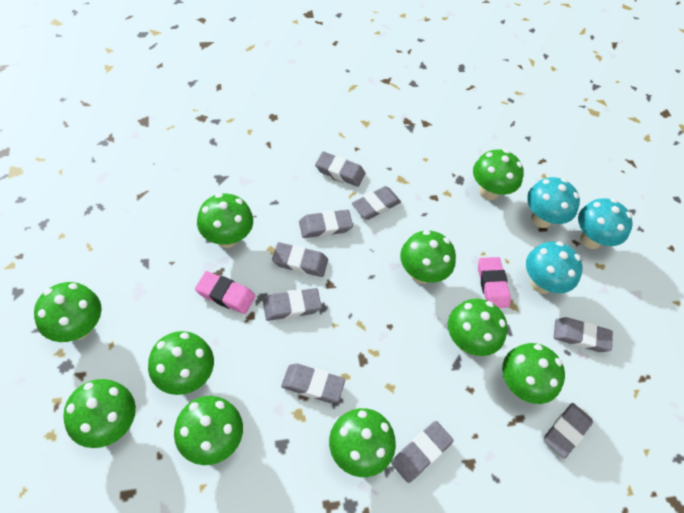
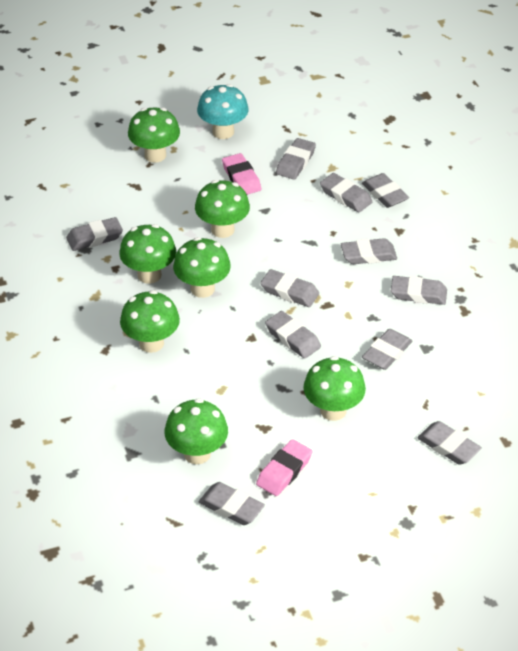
green mushroom: 10 -> 7
grey eraser: 9 -> 11
turquoise mushroom: 3 -> 1

